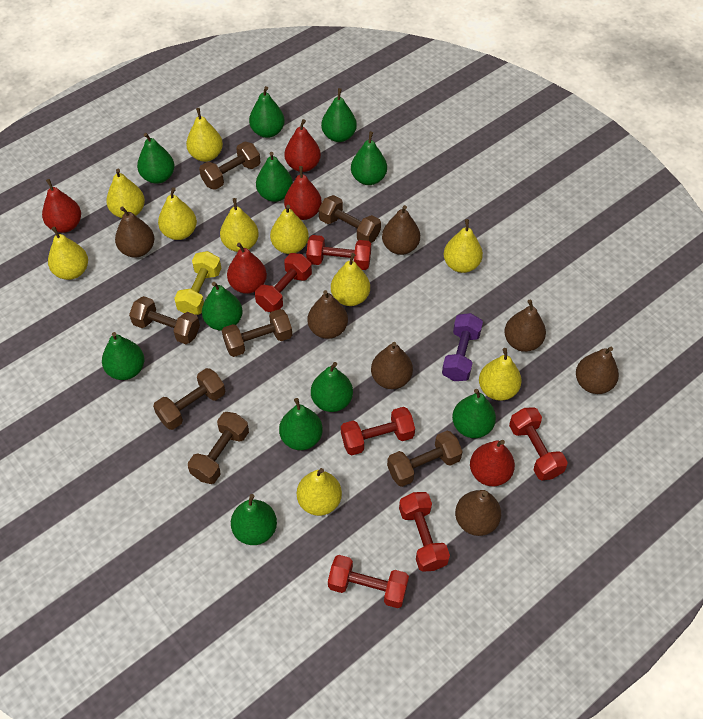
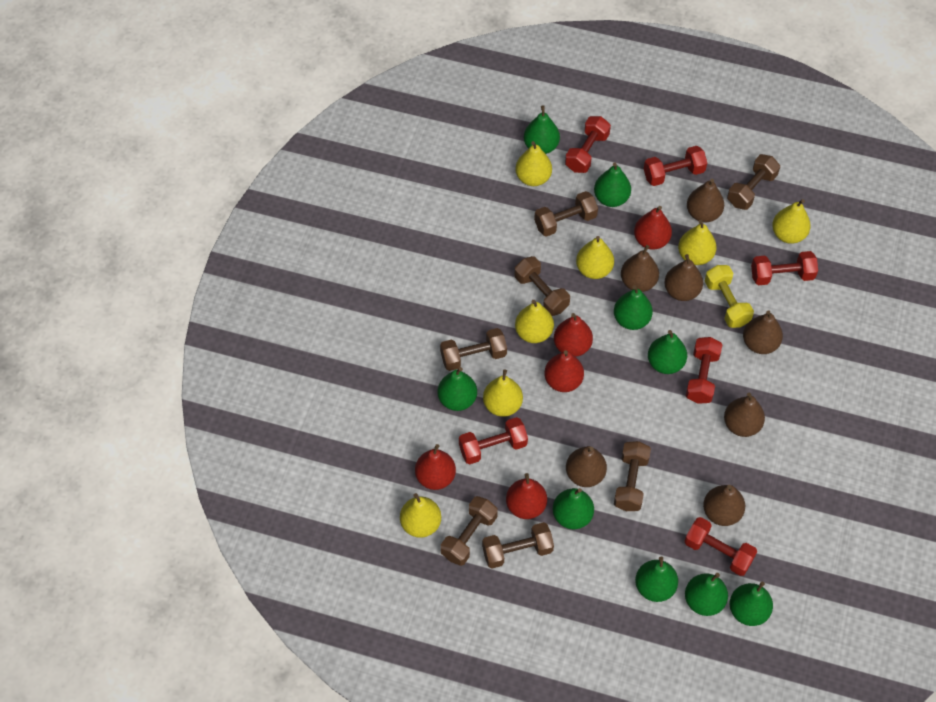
green pear: 11 -> 9
purple dumbbell: 1 -> 0
yellow pear: 10 -> 7

